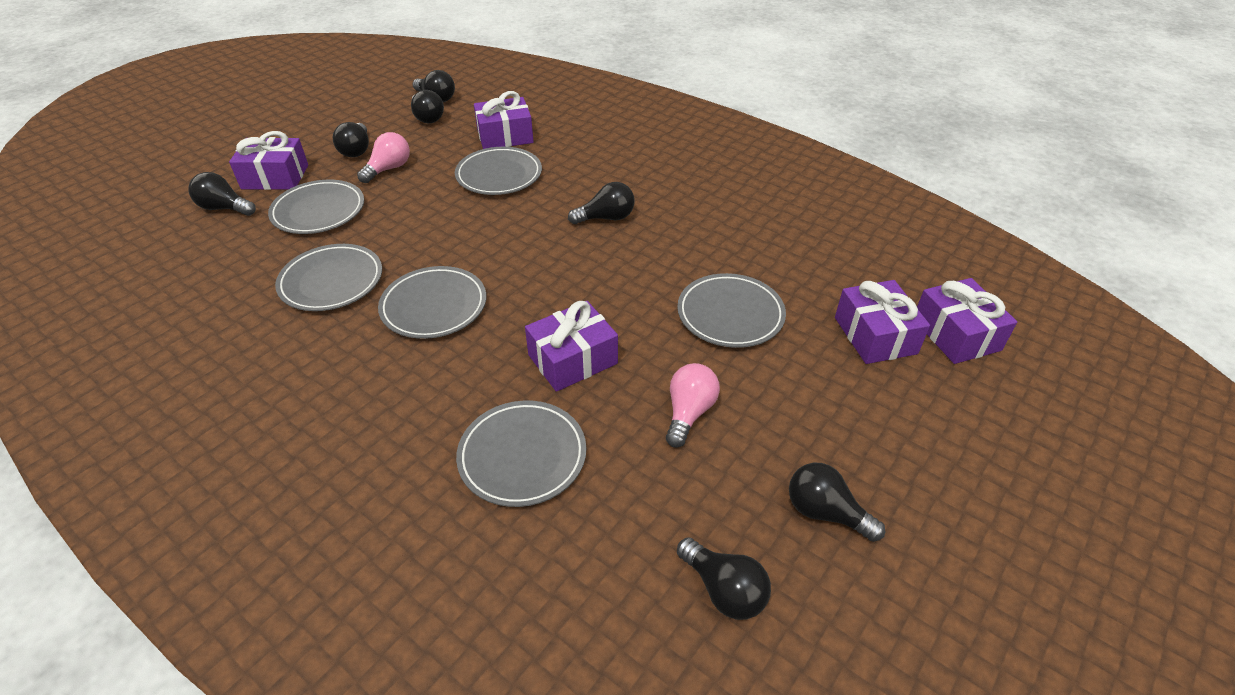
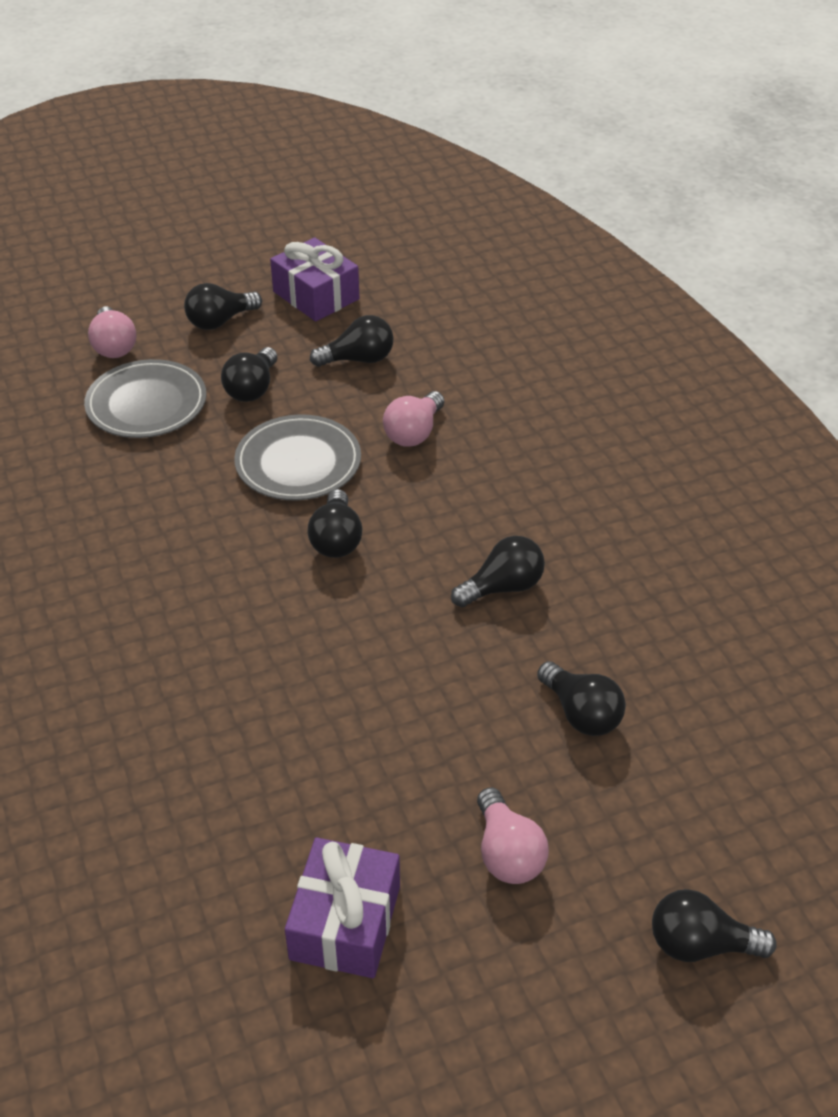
grey plate: 6 -> 2
pink light bulb: 2 -> 3
purple gift: 5 -> 2

